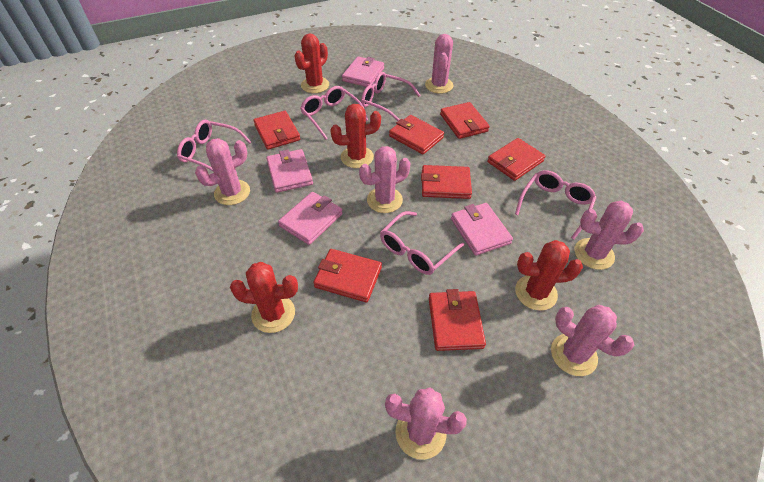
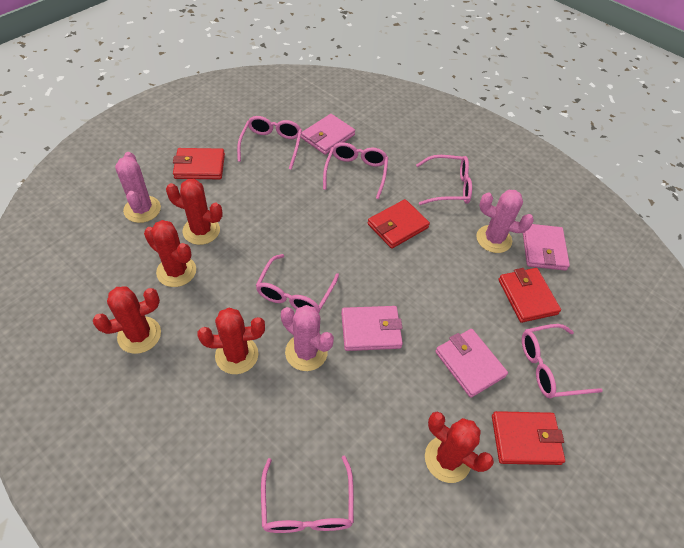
pink cactus: 6 -> 3
pink glasses: 5 -> 6
red cactus: 4 -> 5
red wallet: 7 -> 4

